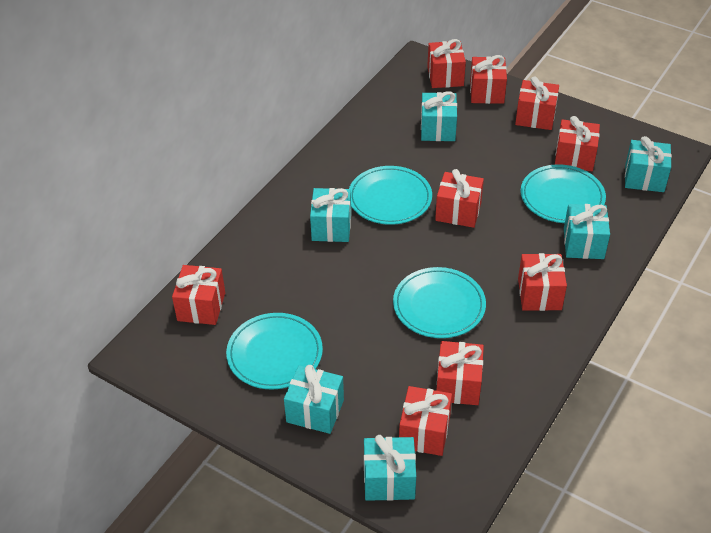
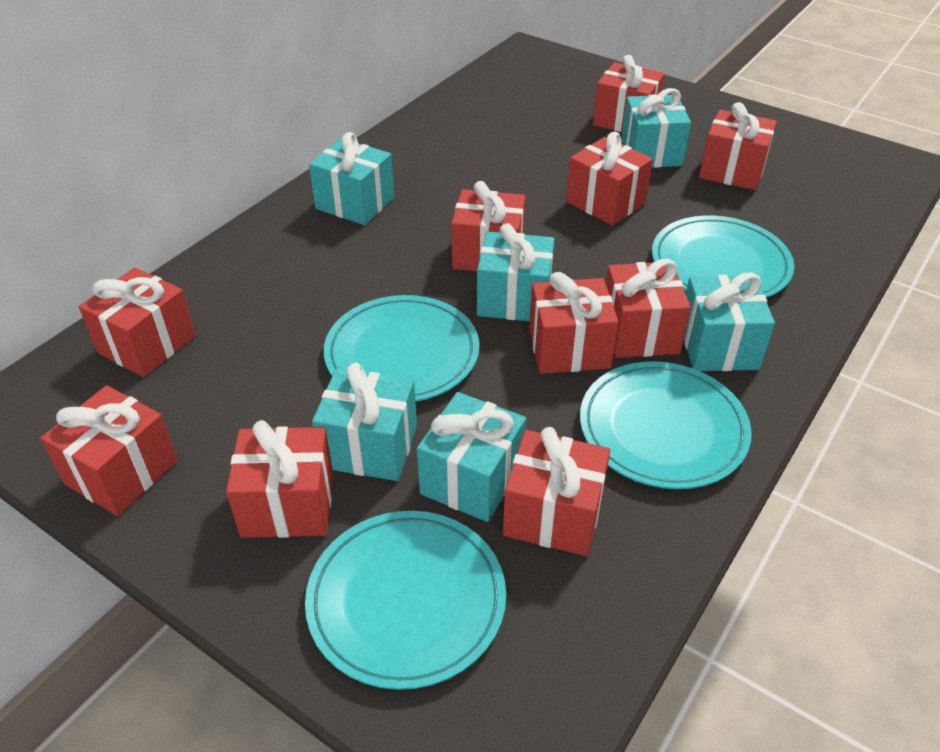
red gift: 9 -> 10

